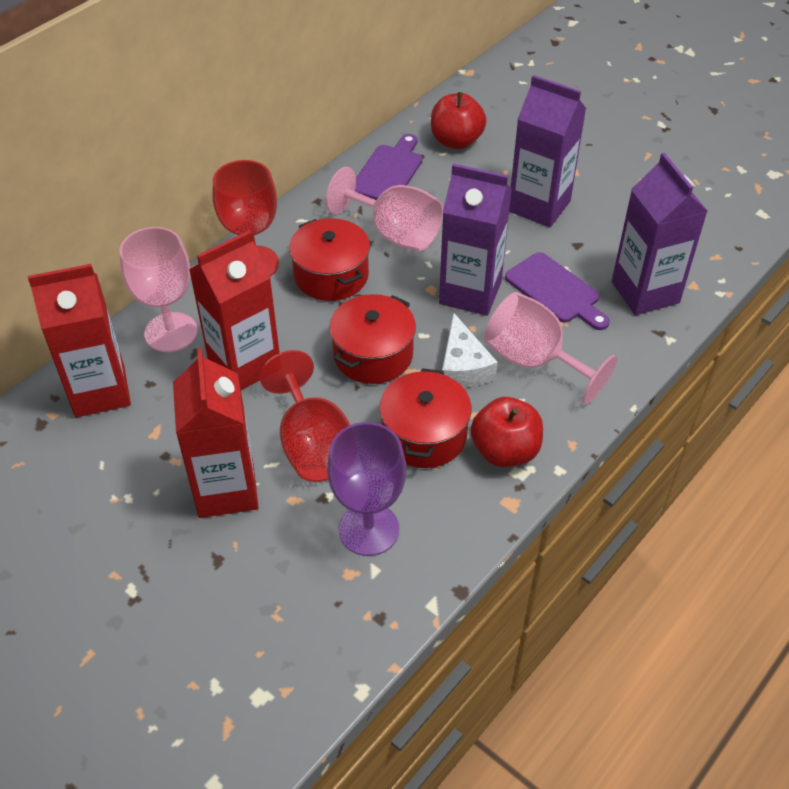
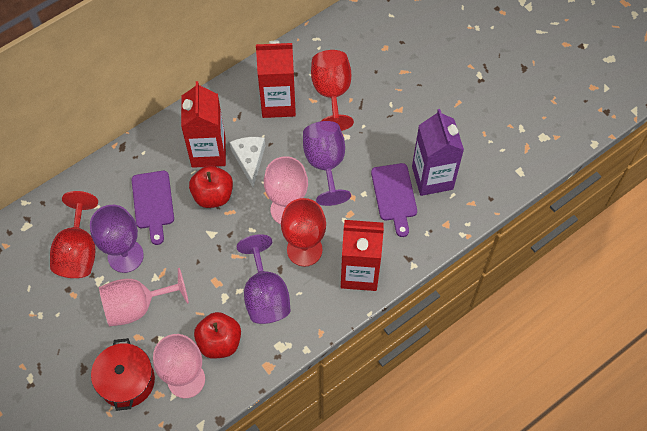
purple carton: 3 -> 1
purple goblet: 1 -> 3
red goblet: 2 -> 3
red pot: 3 -> 1

